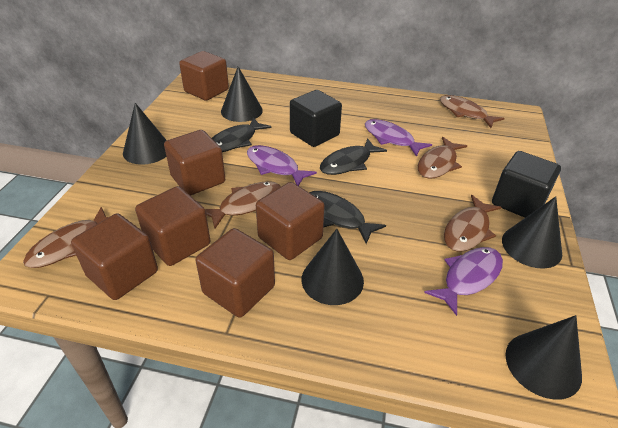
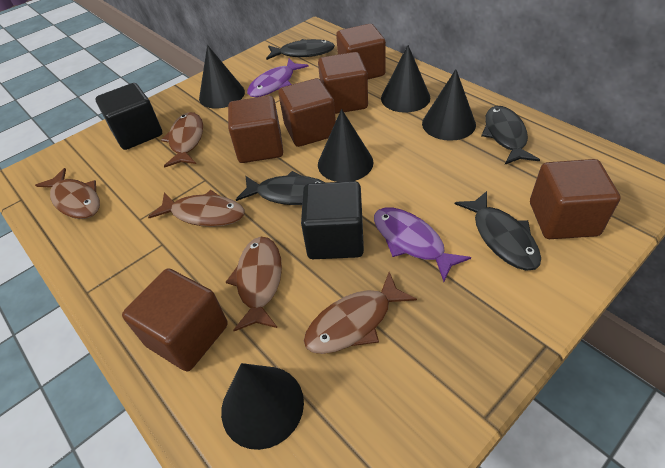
black fish: 3 -> 4
purple fish: 3 -> 2

